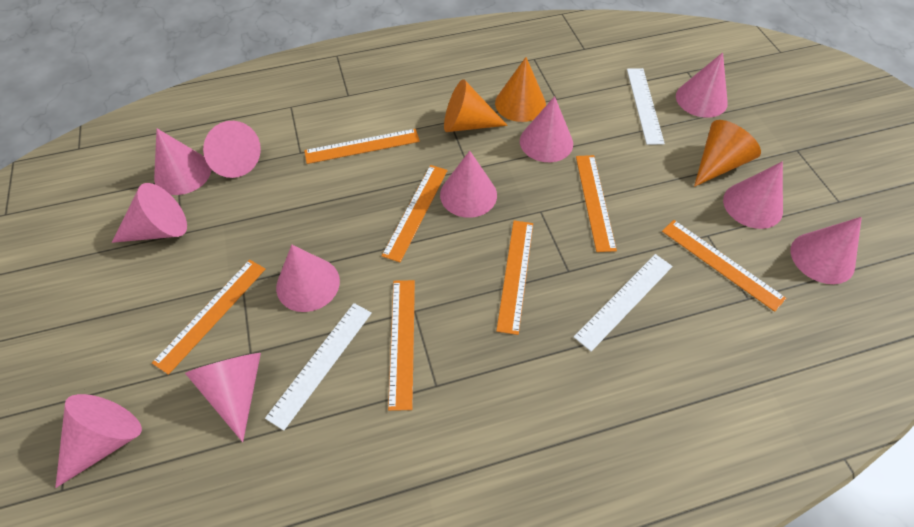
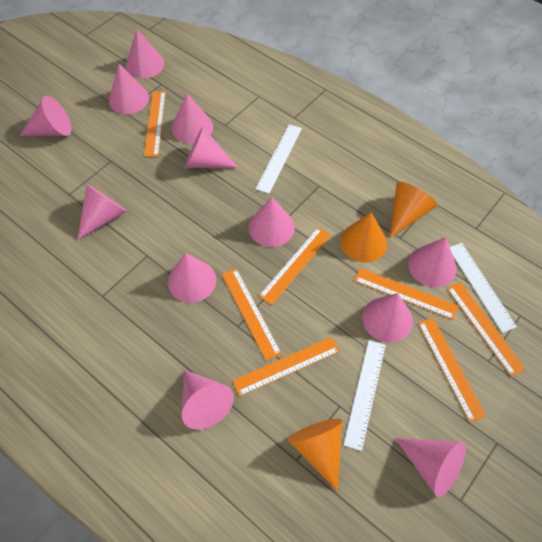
pink cone: 11 -> 12

